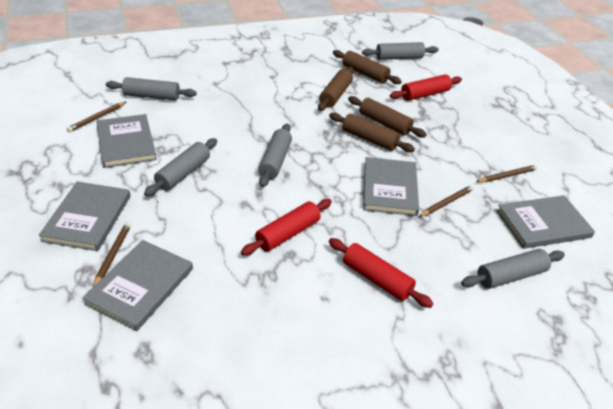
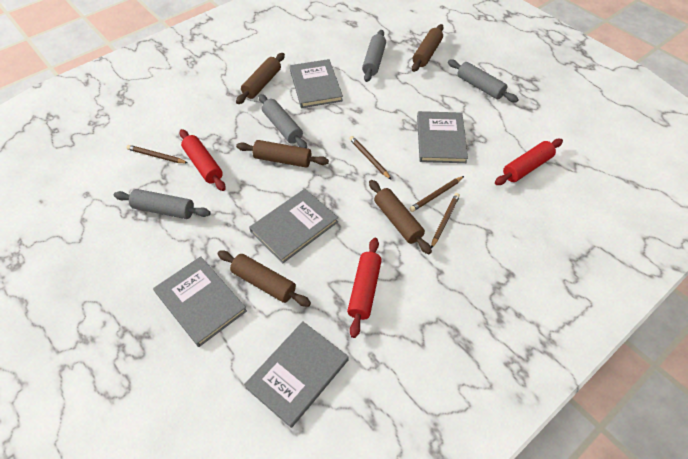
brown rolling pin: 4 -> 5
grey rolling pin: 5 -> 4

